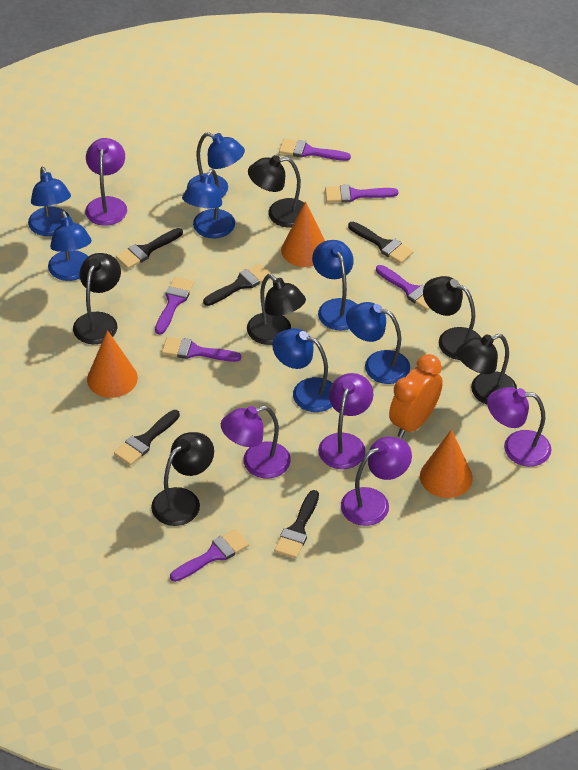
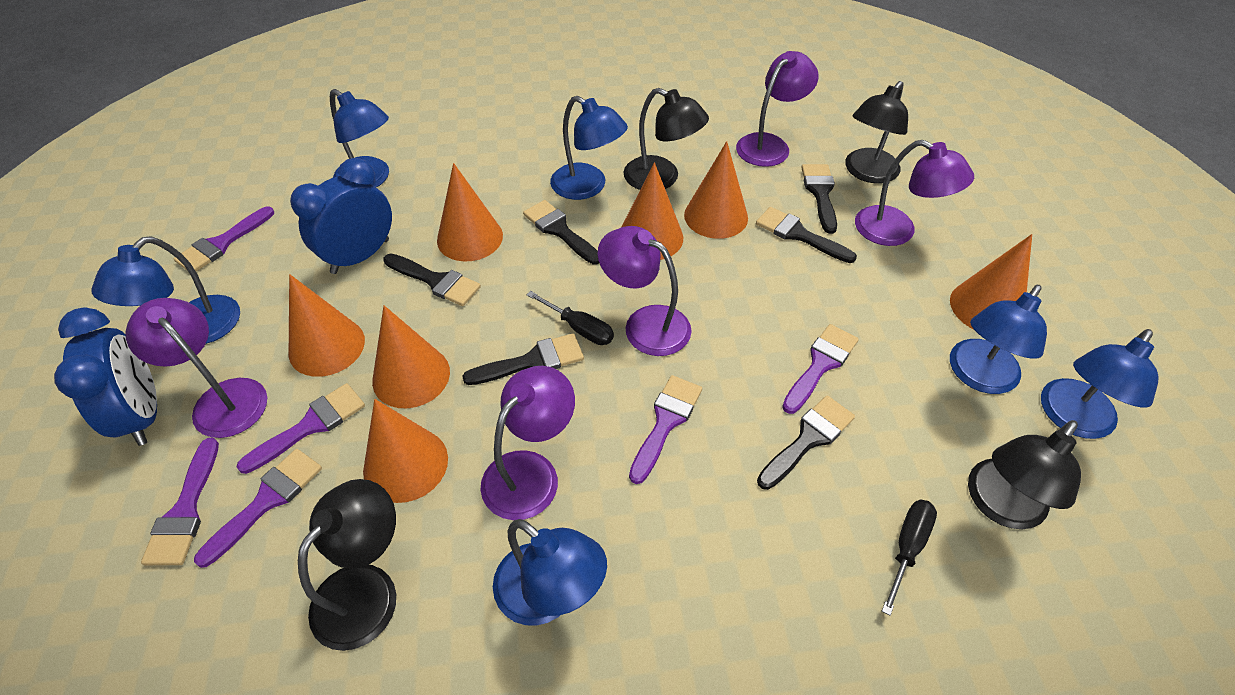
black brush: 5 -> 6
black lamp: 6 -> 4
black screwdriver: 0 -> 2
blue clock: 0 -> 2
blue lamp: 7 -> 6
orange clock: 1 -> 0
orange cone: 3 -> 7

